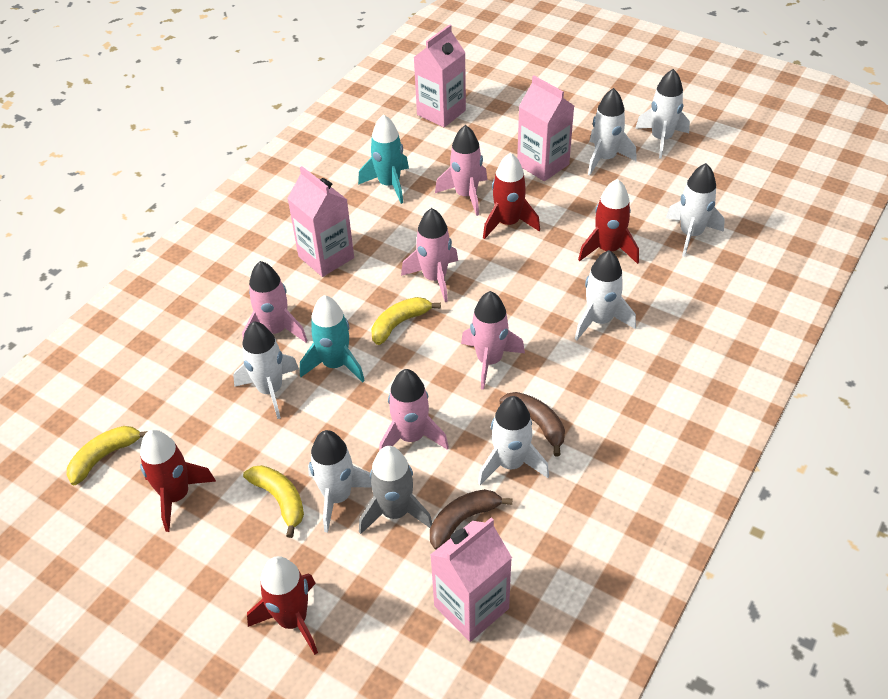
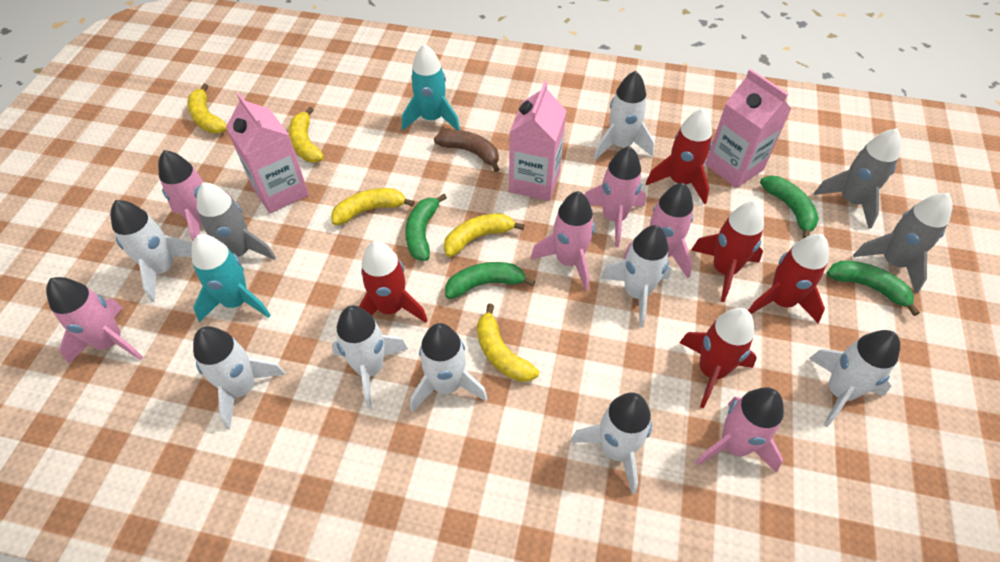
brown banana: 2 -> 1
green banana: 0 -> 4
grey rocket: 1 -> 3
pink carton: 4 -> 3
pink rocket: 5 -> 6
red rocket: 4 -> 5
white rocket: 7 -> 8
yellow banana: 3 -> 5

